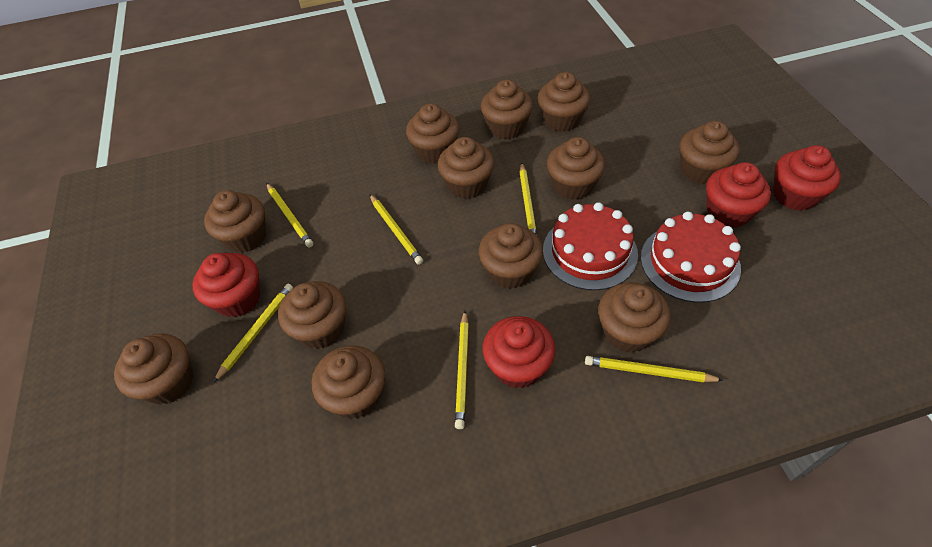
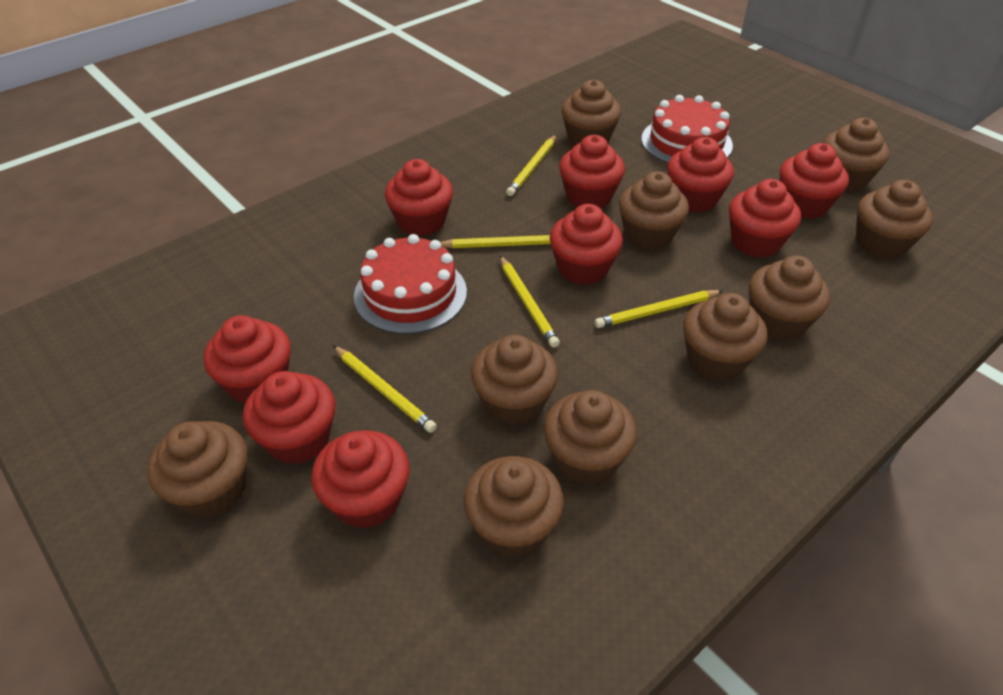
brown cupcake: 12 -> 10
red cupcake: 4 -> 9
yellow pencil: 6 -> 5

